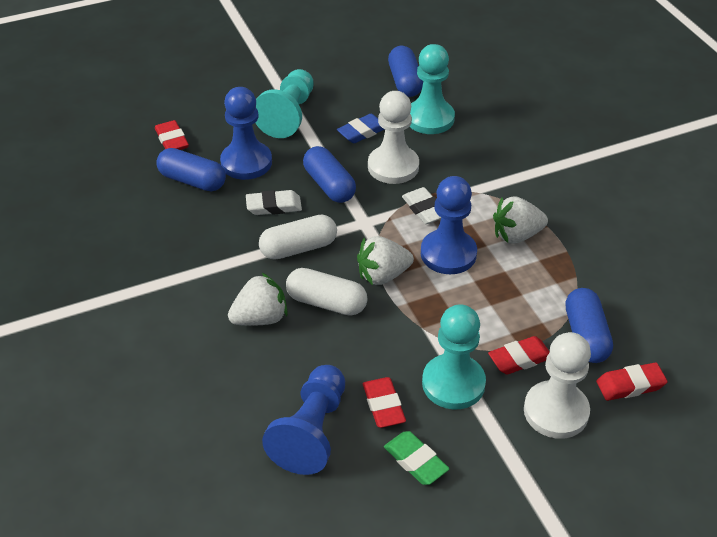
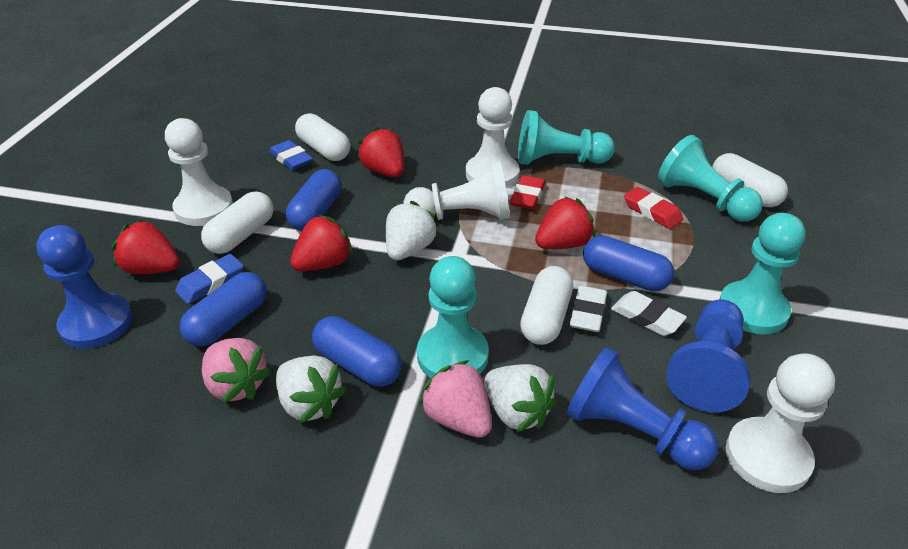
blue eraser: 1 -> 2
green eraser: 1 -> 0
pink strawberry: 0 -> 2
red eraser: 4 -> 2
red strawberry: 0 -> 4
turquoise pawn: 3 -> 4
white capsule: 2 -> 4
white pawn: 2 -> 4

